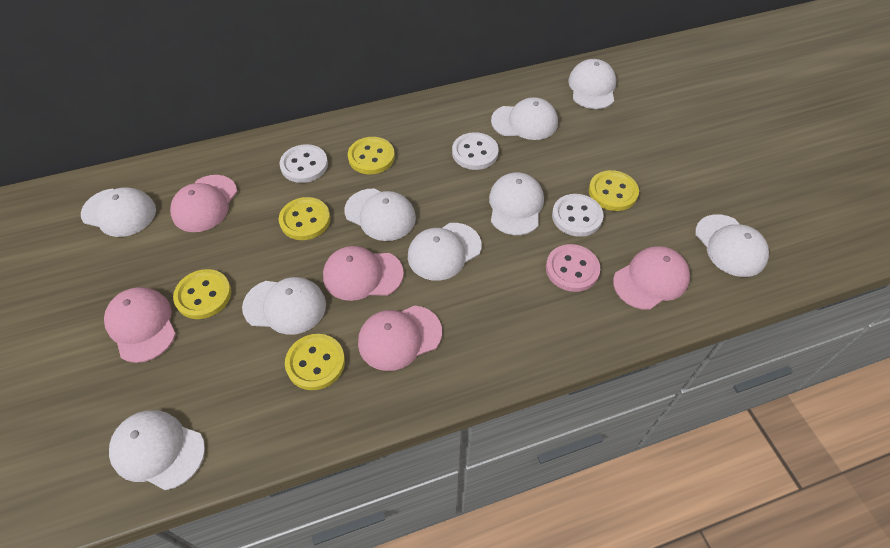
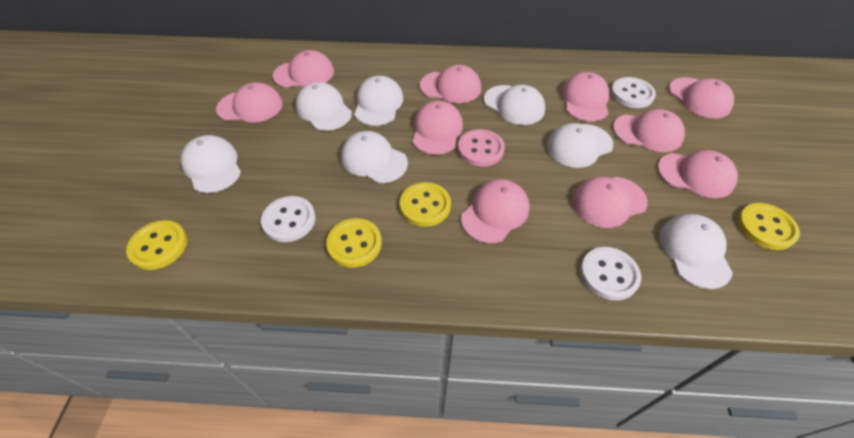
pink cap: 5 -> 10
white cap: 9 -> 7
yellow button: 5 -> 4

